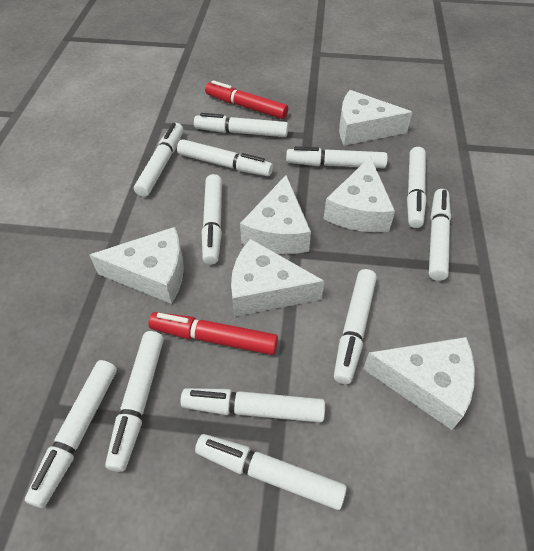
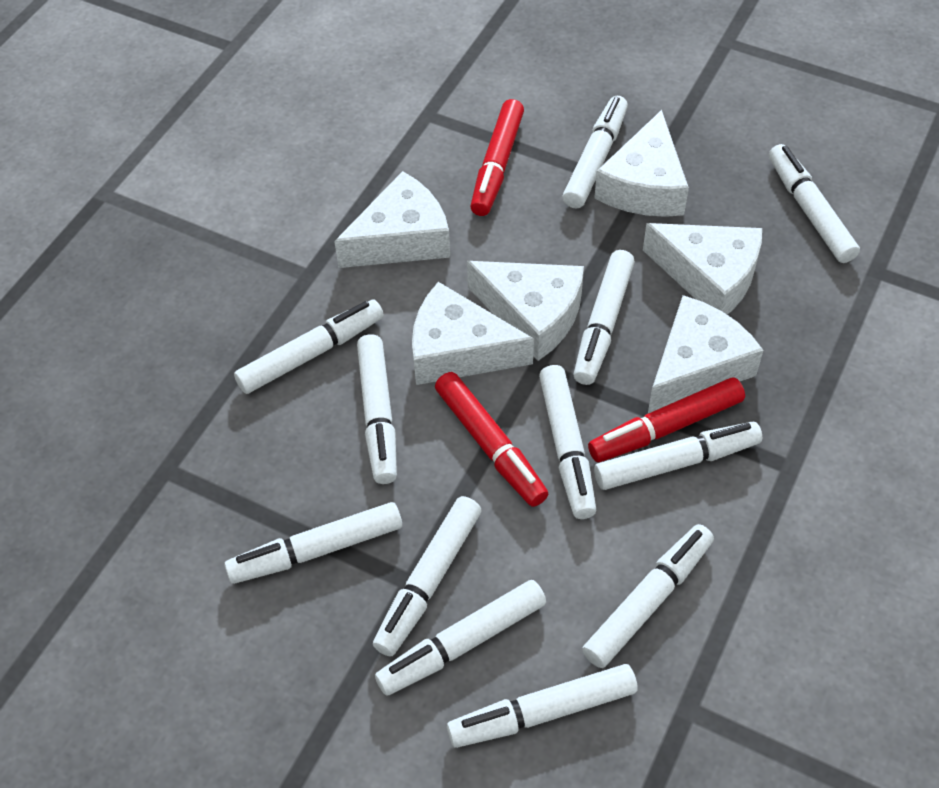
red marker: 2 -> 3

